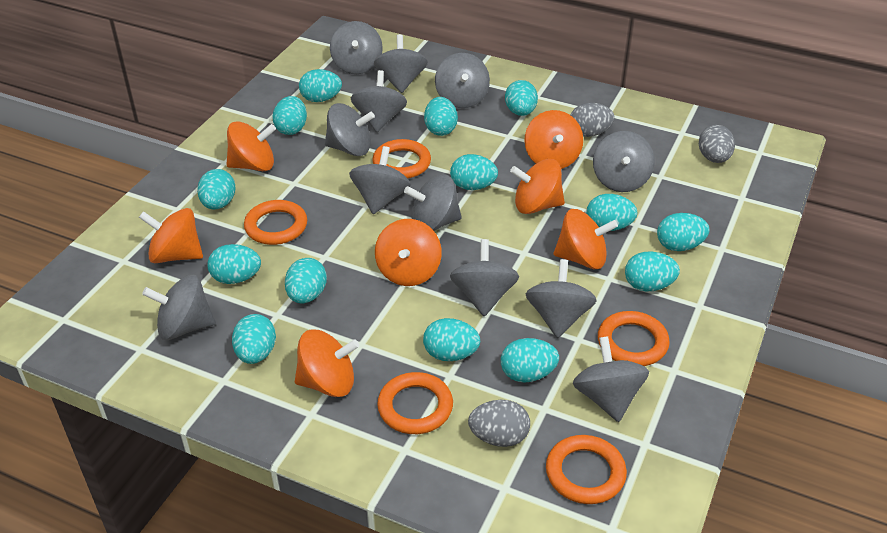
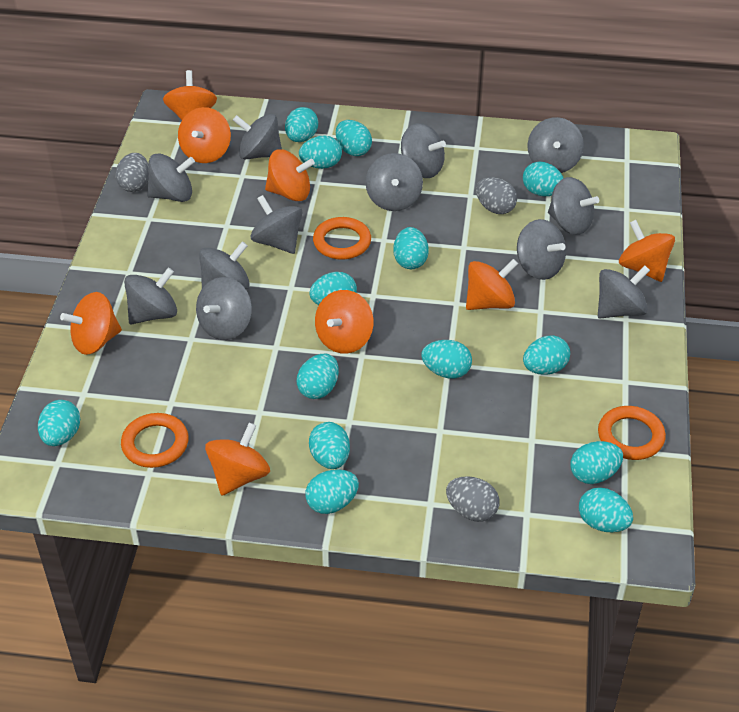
orange ring: 5 -> 3
orange spinning top: 7 -> 8

